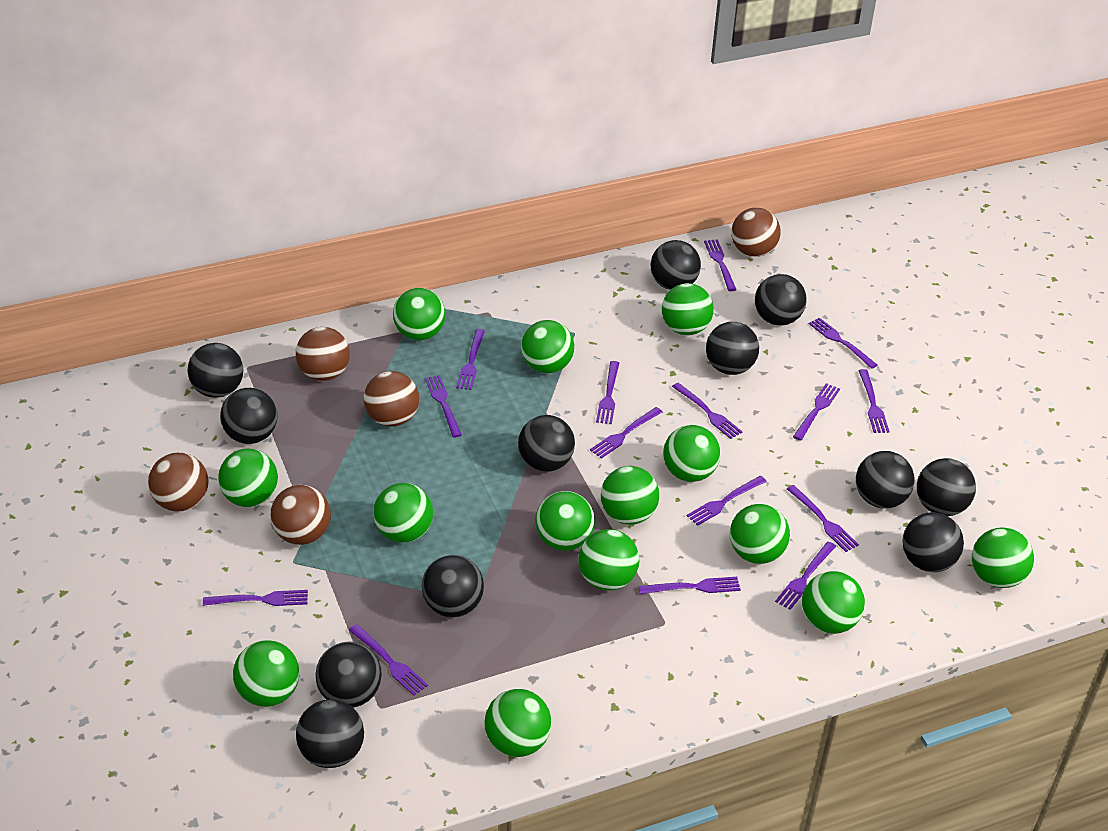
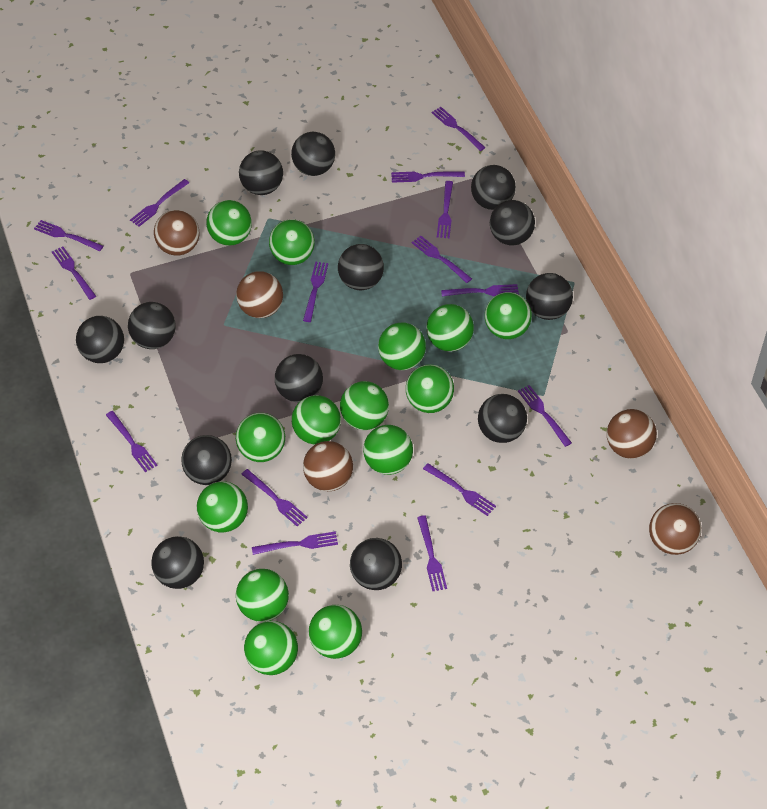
black ball: 12 -> 13

